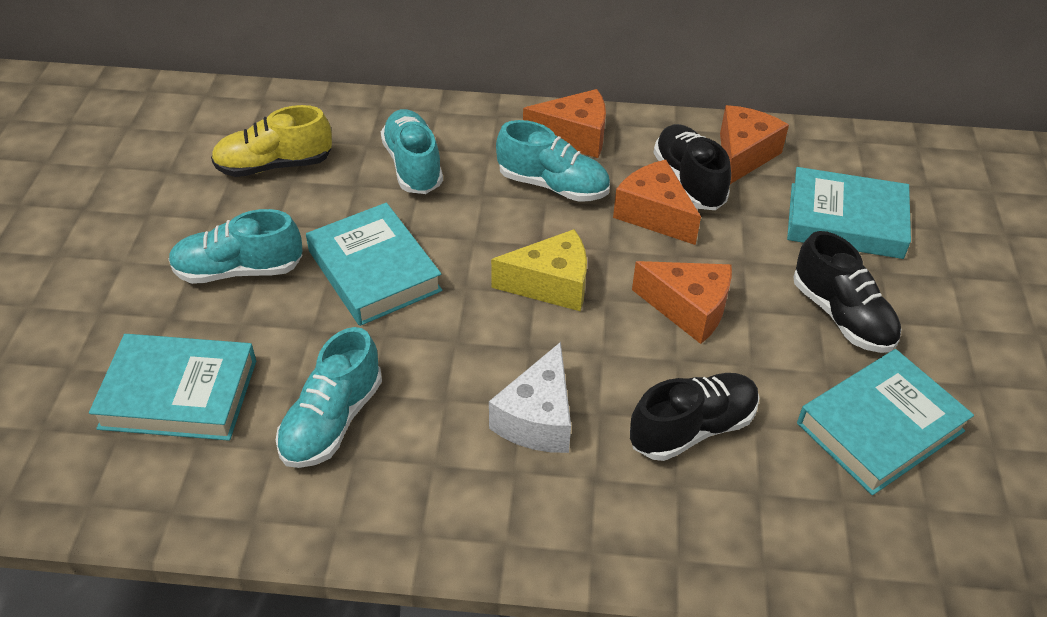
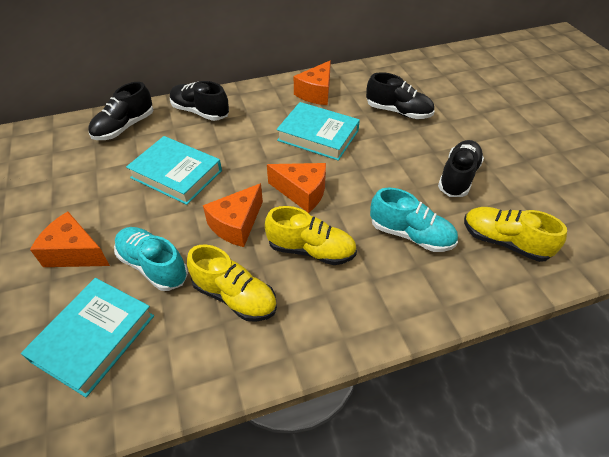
black shoe: 3 -> 4
turquoise book: 4 -> 3
turquoise shoe: 4 -> 2
white cheese: 1 -> 0
yellow cheese: 1 -> 0
yellow shoe: 1 -> 3

